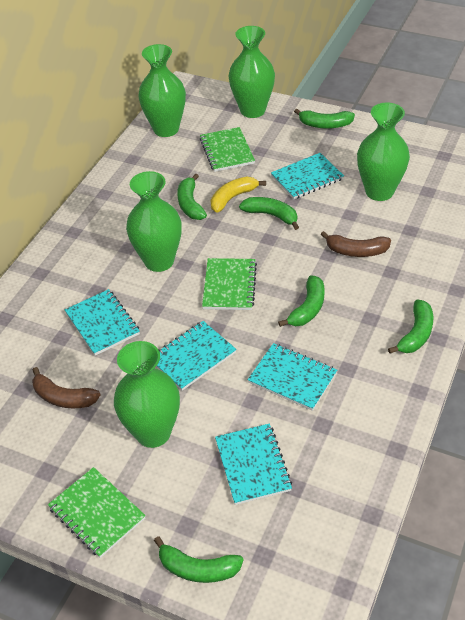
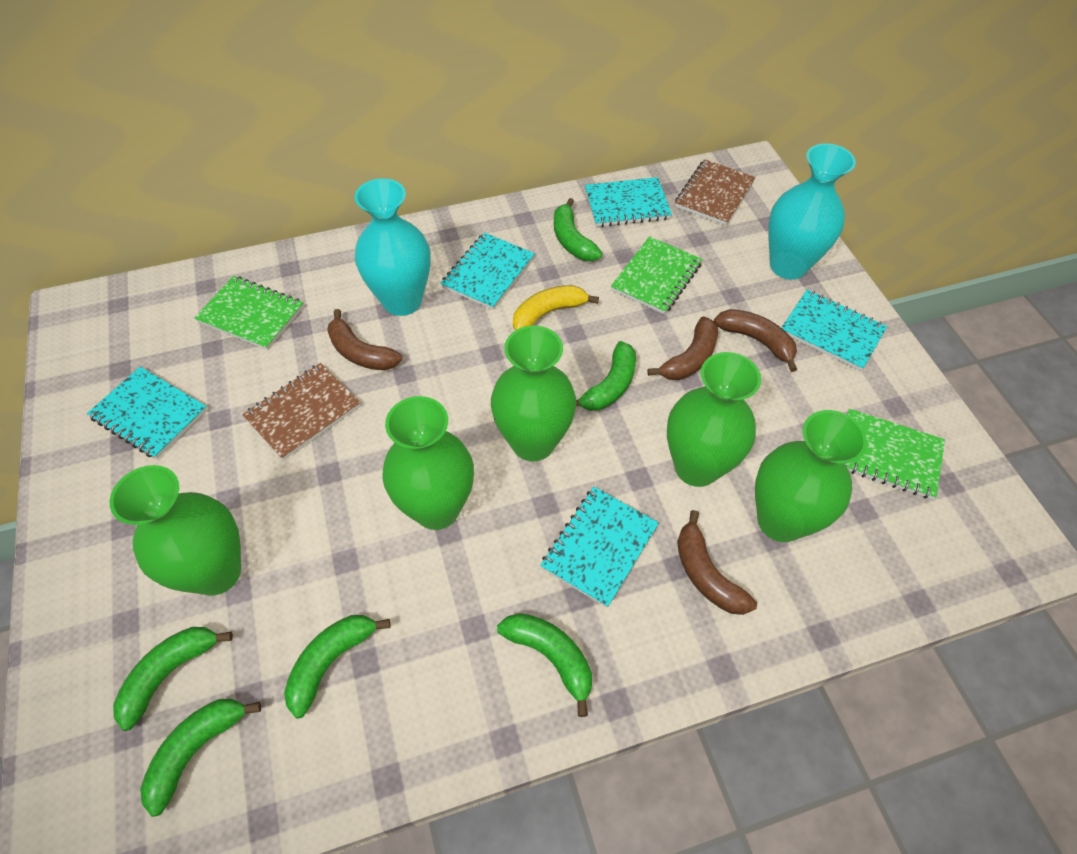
brown banana: 2 -> 4
brown notebook: 0 -> 2
turquoise vase: 0 -> 2

